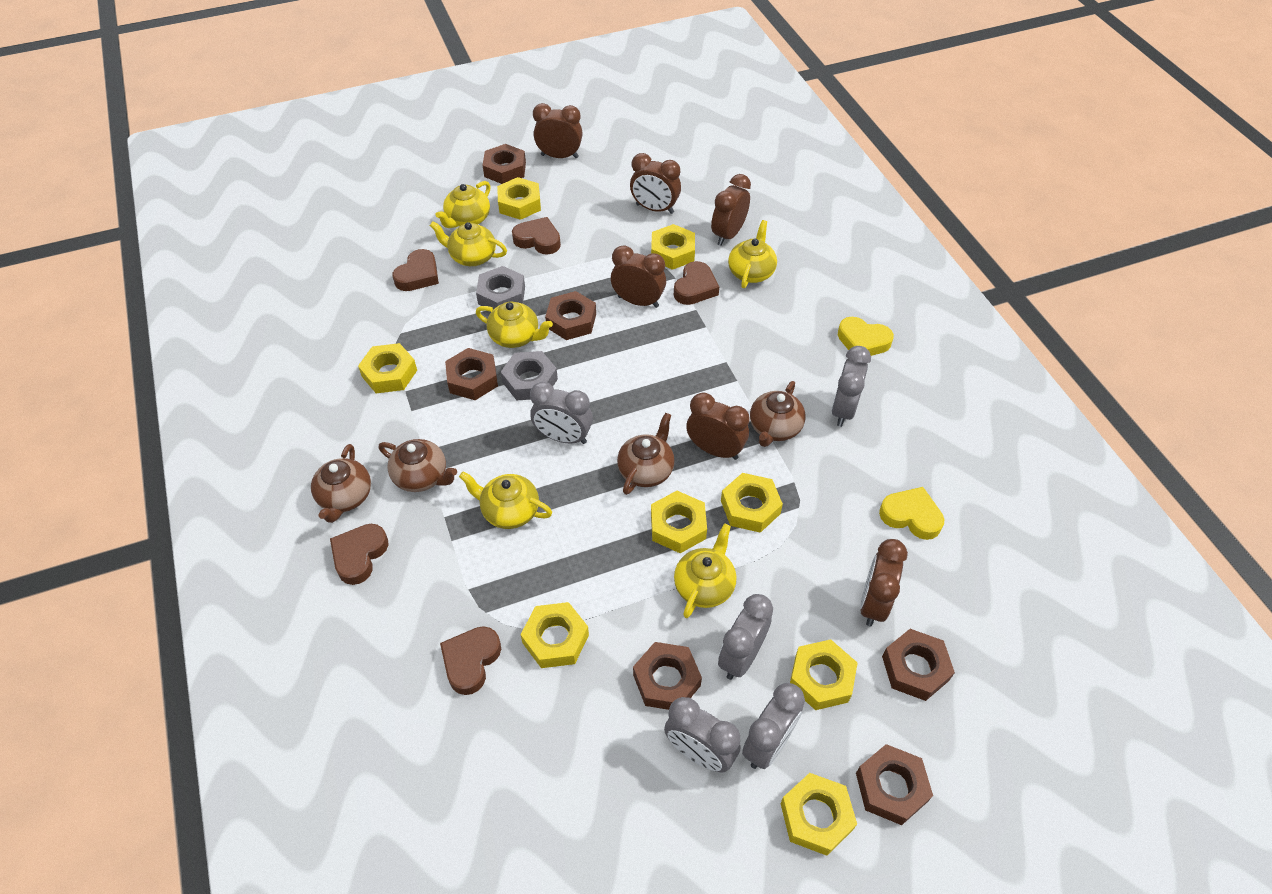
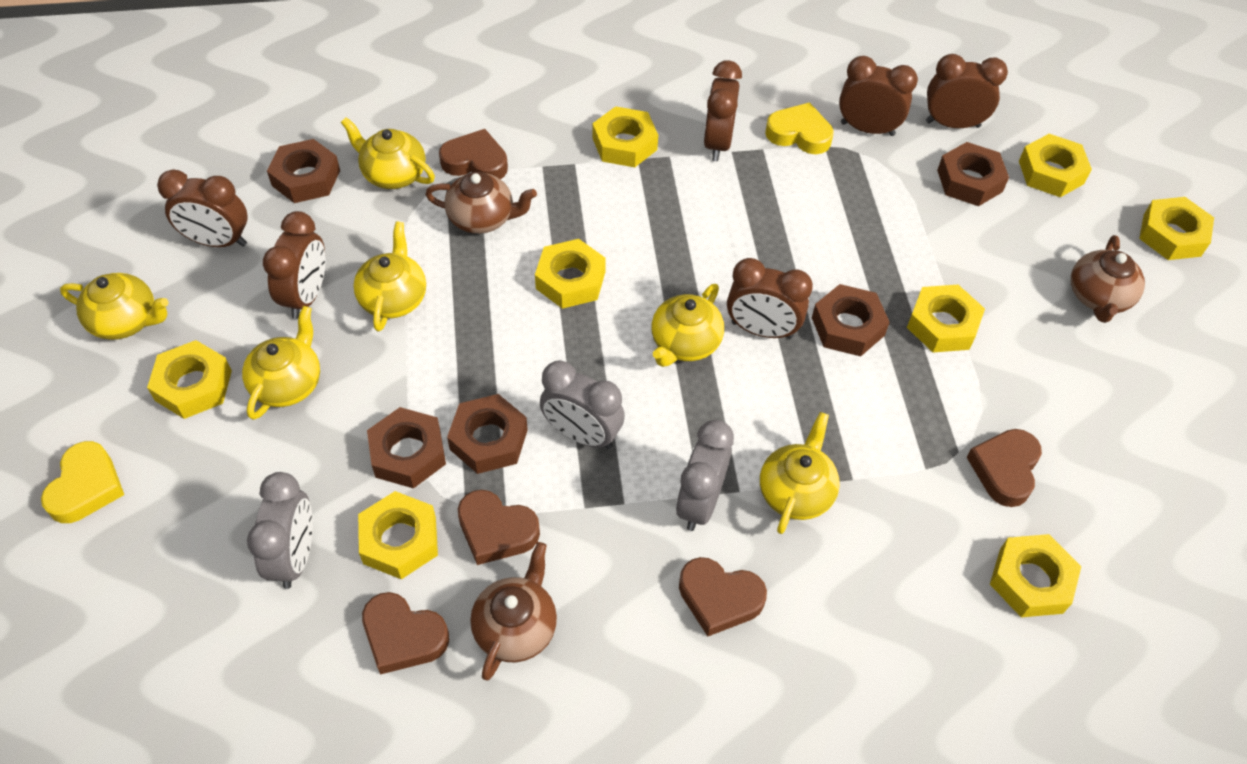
brown nut: 6 -> 5
brown teapot: 4 -> 3
grey clock: 5 -> 3
grey nut: 2 -> 0

